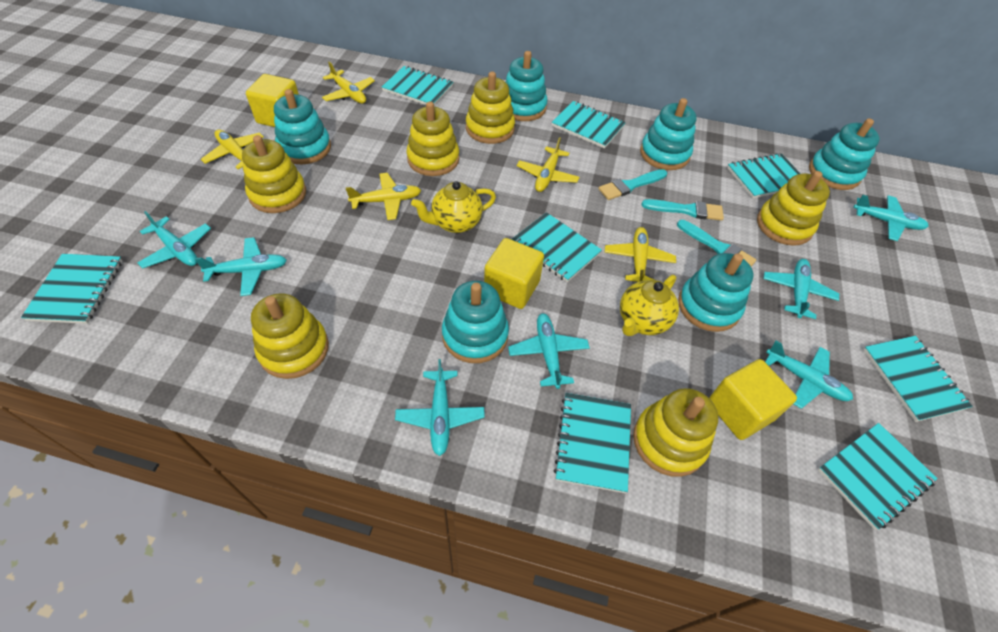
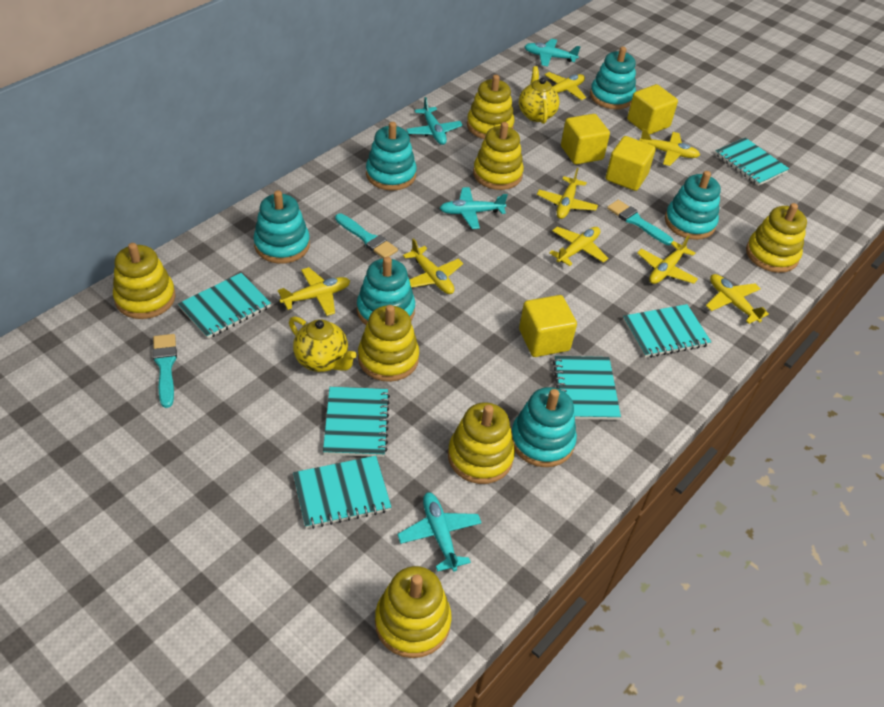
turquoise notebook: 8 -> 6
turquoise plane: 7 -> 4
yellow cube: 3 -> 4
yellow plane: 5 -> 8
yellow stacking toy: 6 -> 7

